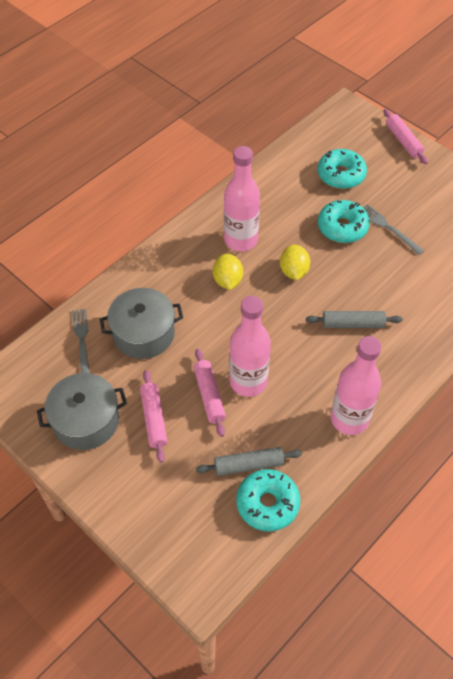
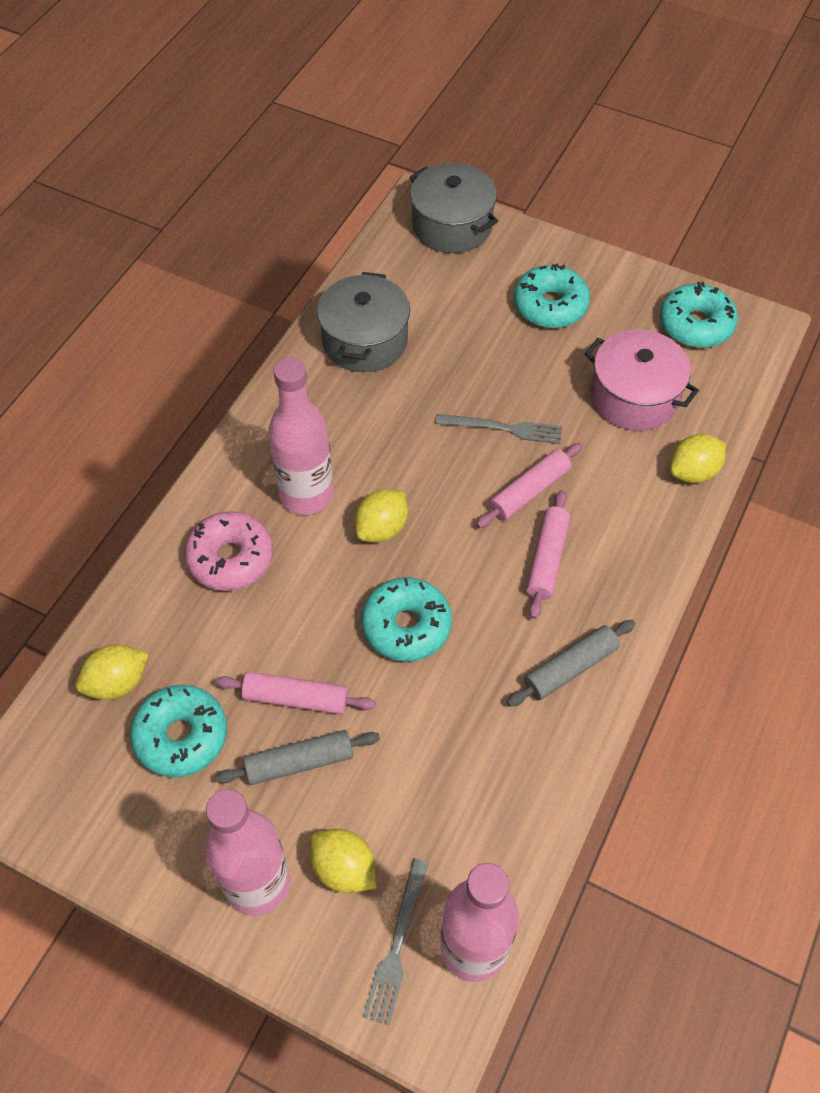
pink donut: 0 -> 1
pink pot: 0 -> 1
turquoise donut: 3 -> 4
yellow lemon: 2 -> 4

